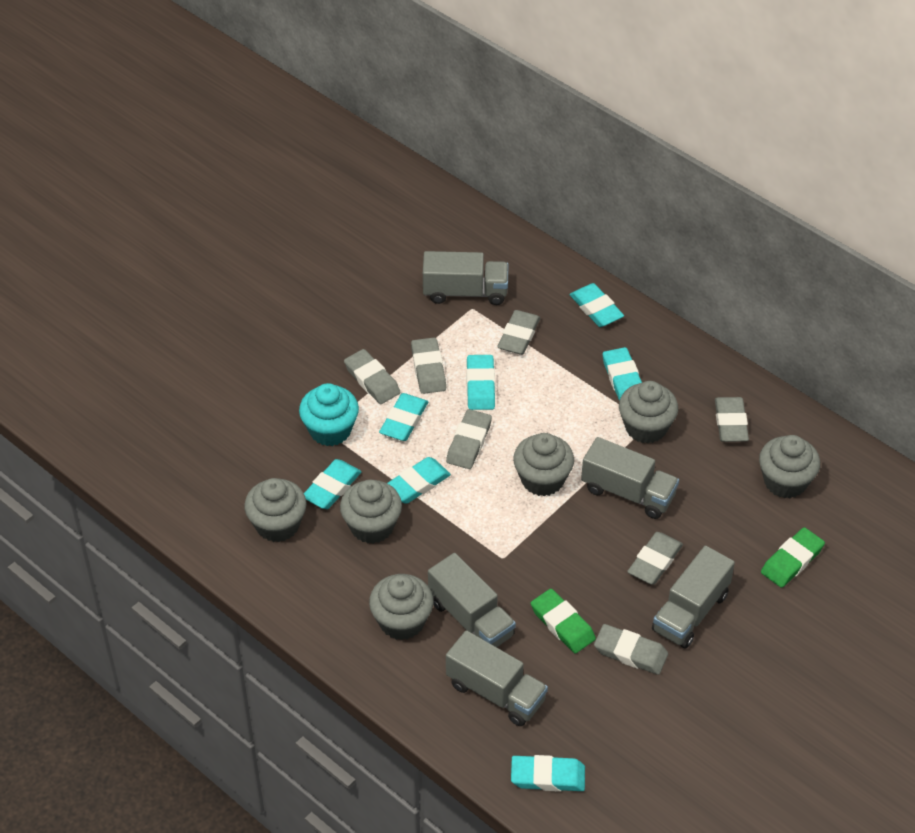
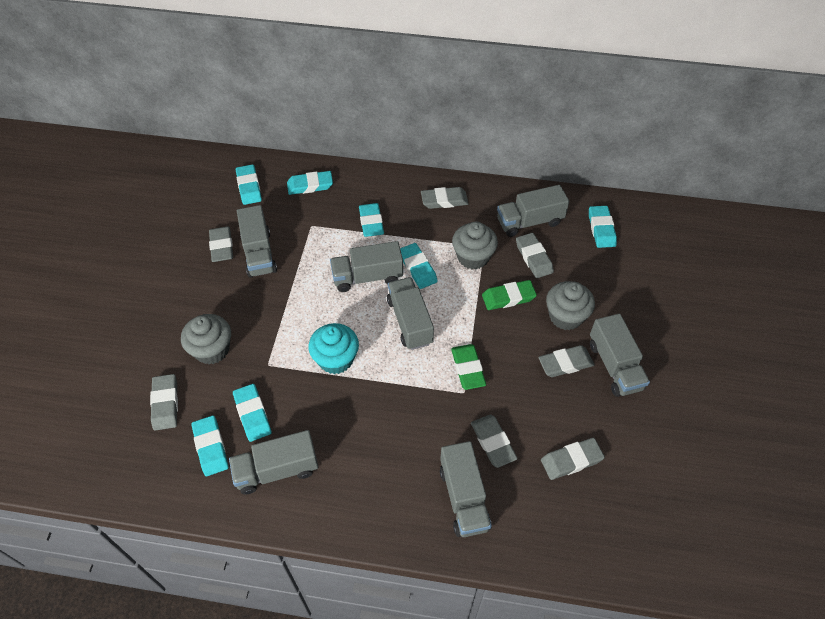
grey cupcake: 6 -> 3
grey truck: 5 -> 7

